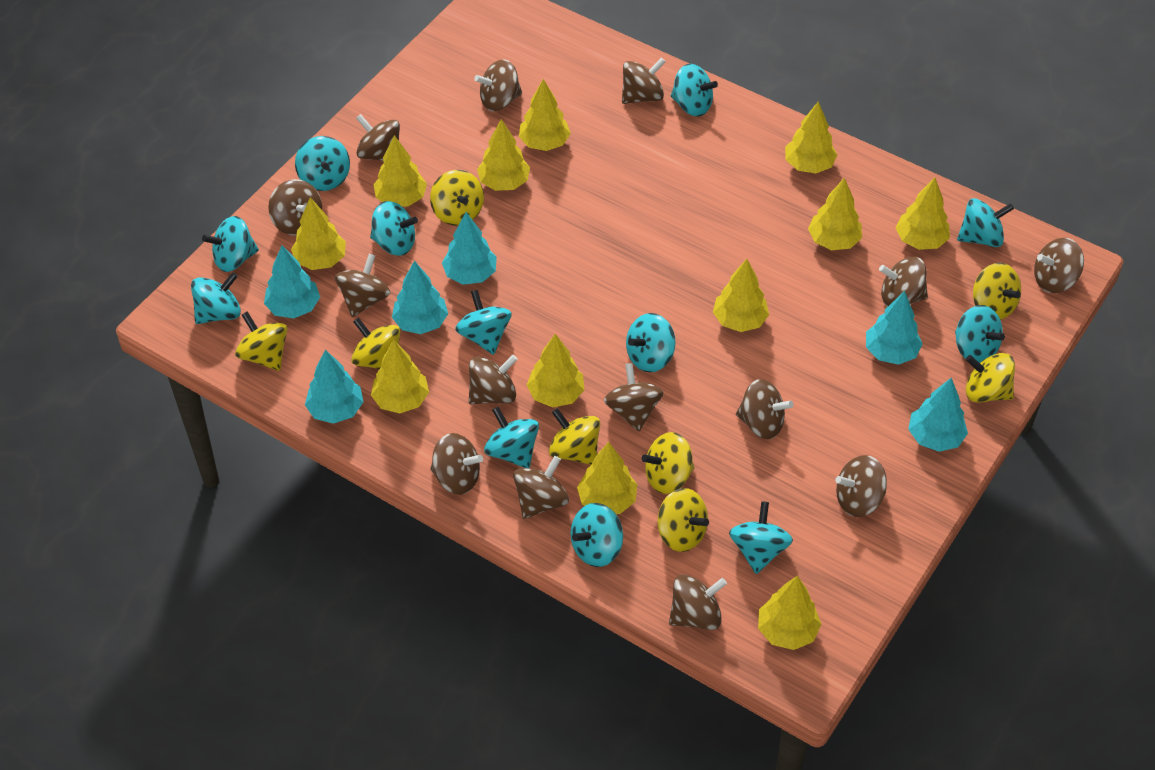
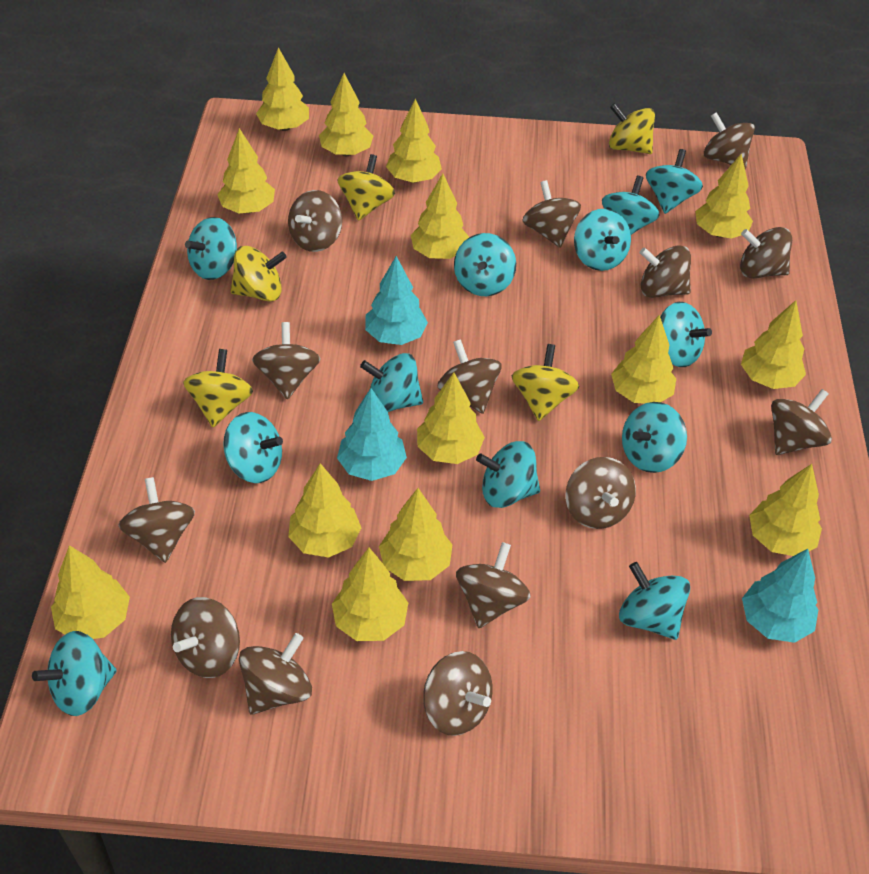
turquoise tree: 6 -> 3
yellow spinning top: 8 -> 5
yellow tree: 12 -> 14

